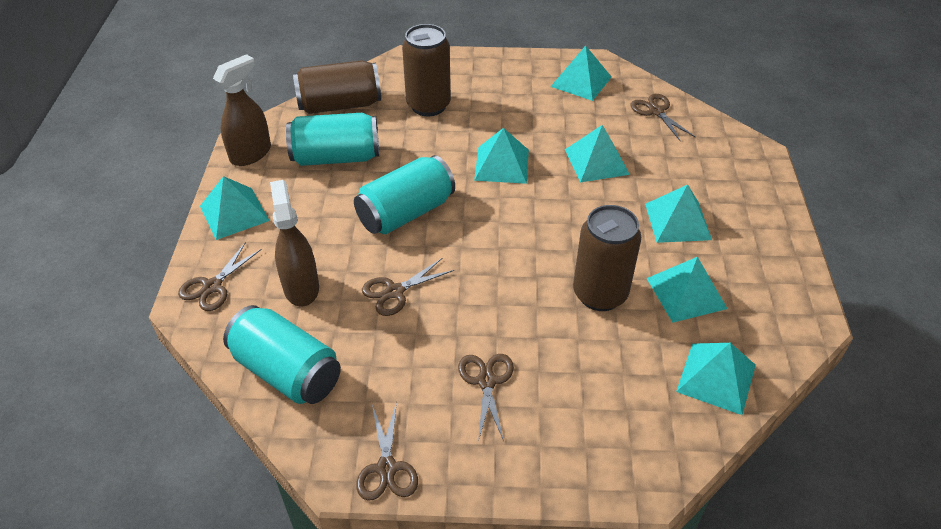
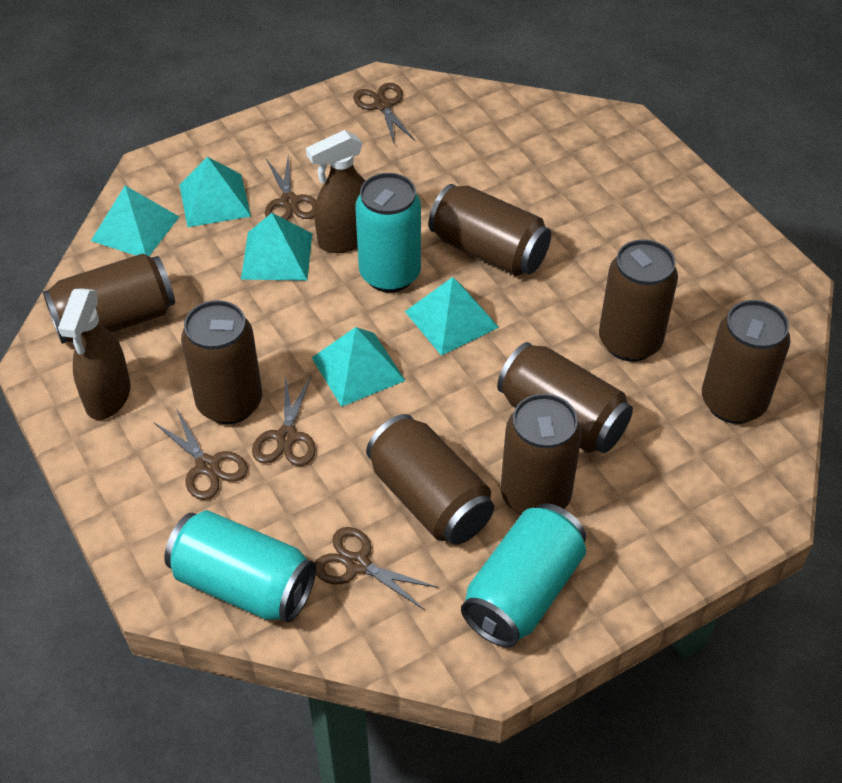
brown can: 3 -> 8
turquoise pyramid: 7 -> 5

